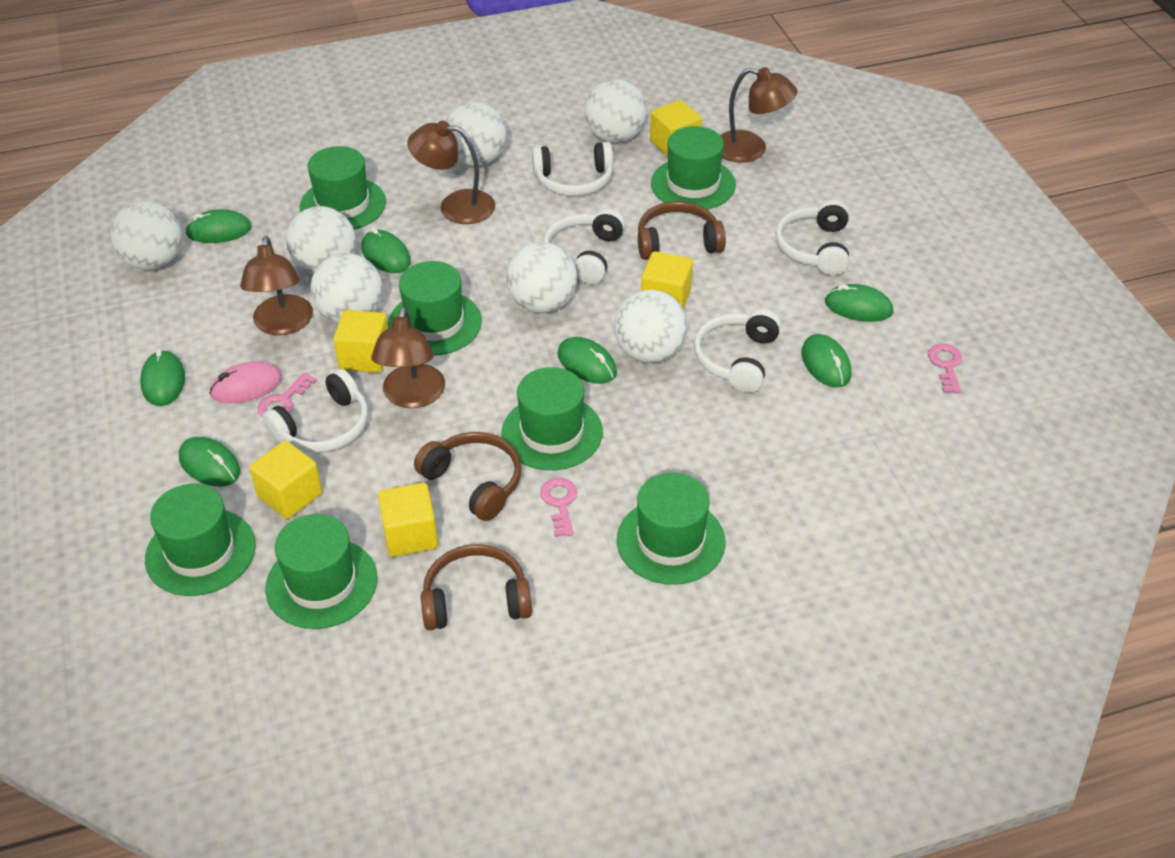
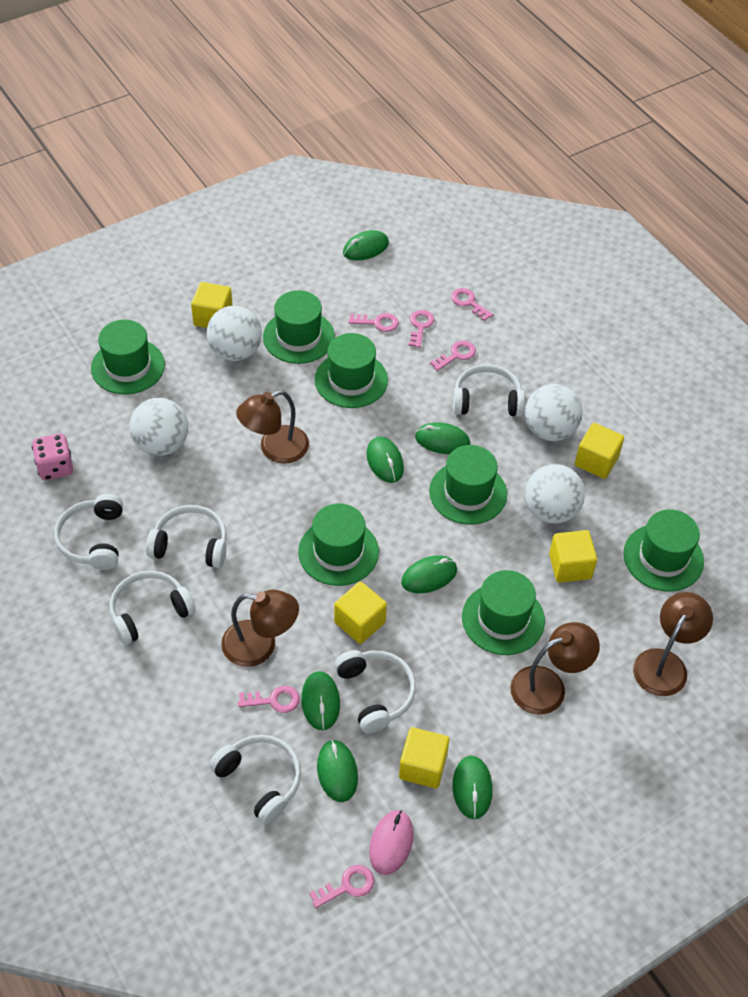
brown headphones: 3 -> 0
pink dice: 0 -> 1
pink key: 3 -> 6
white ball: 7 -> 4
white headphones: 5 -> 6

